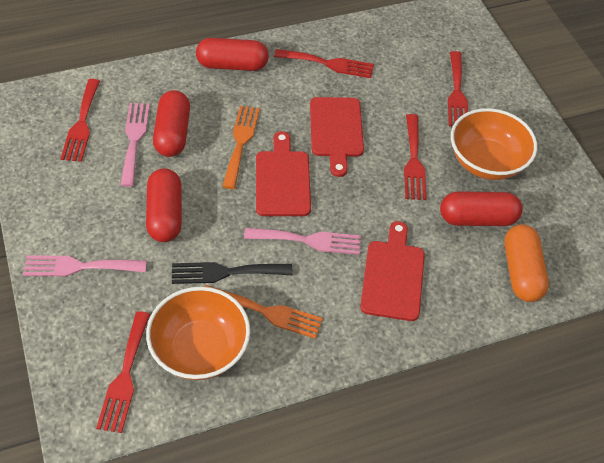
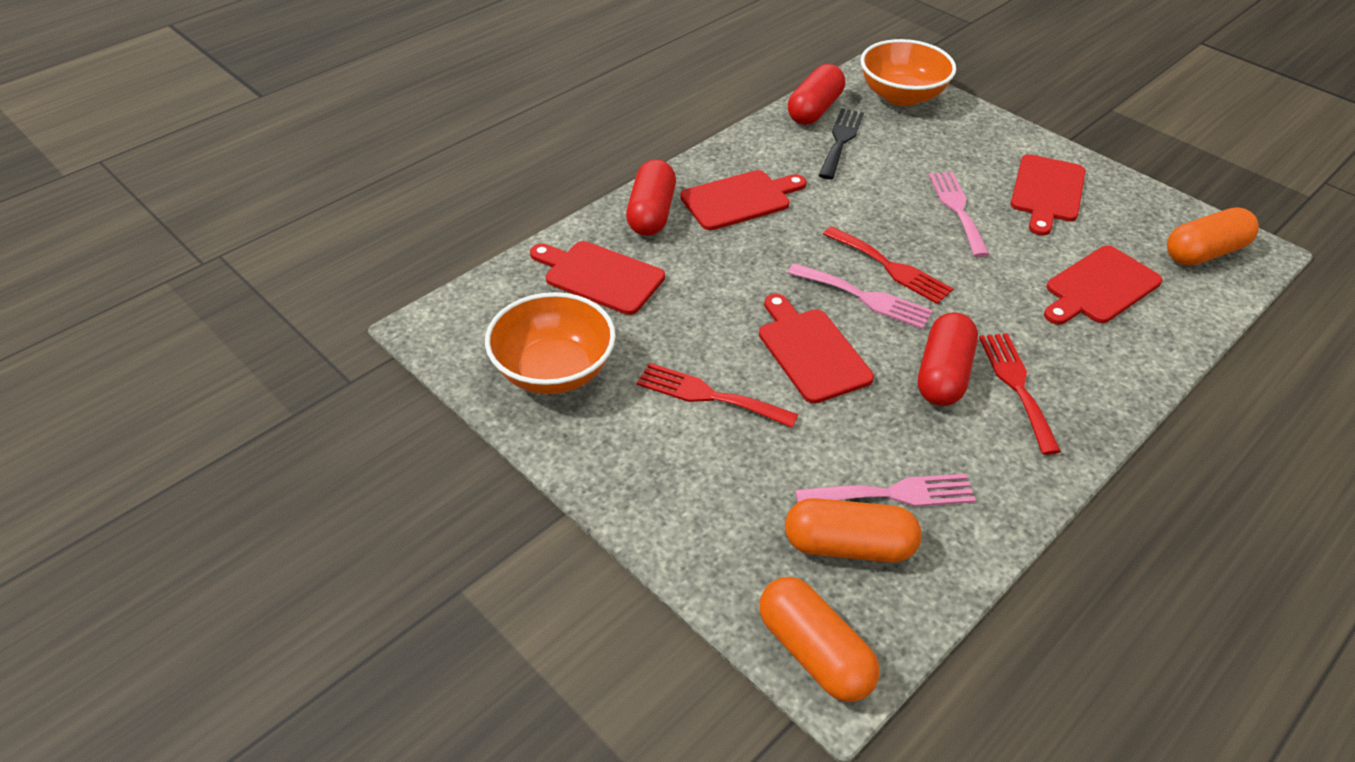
orange capsule: 1 -> 3
orange fork: 2 -> 0
red capsule: 4 -> 3
red cutting board: 3 -> 5
red fork: 5 -> 3

